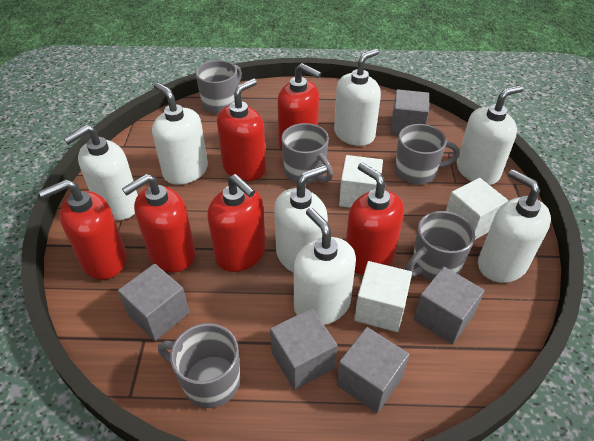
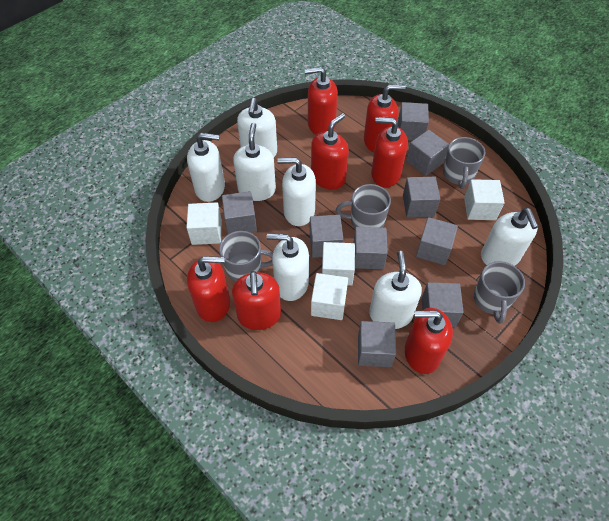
grey cube: 5 -> 9
grey mug: 5 -> 4
red soap dispenser: 6 -> 7
white cube: 3 -> 4

